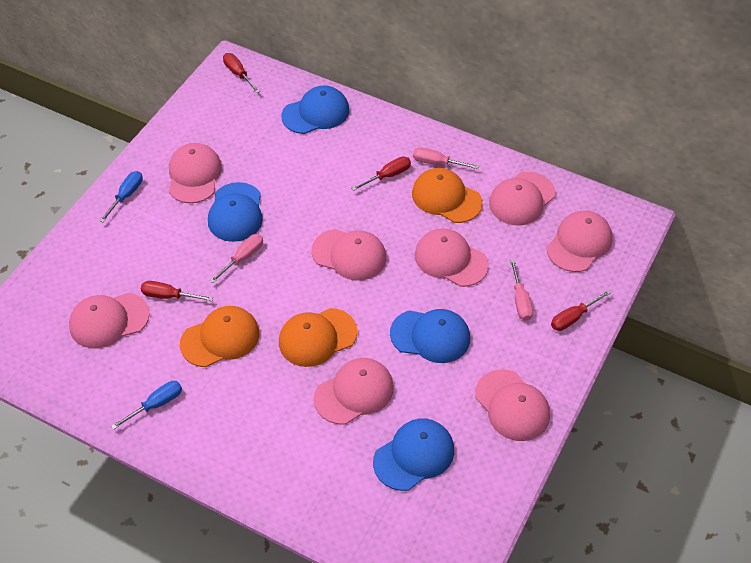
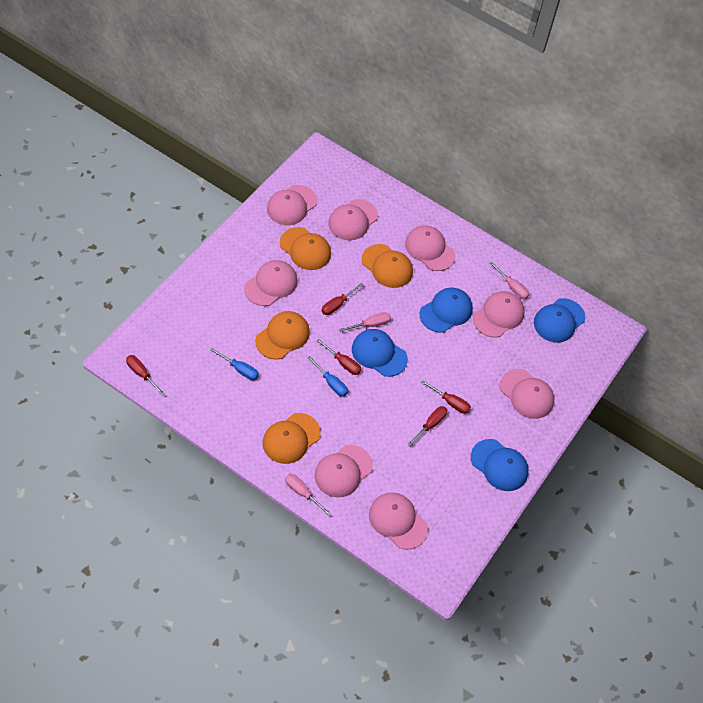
orange cap: 3 -> 4
red screwdriver: 4 -> 5

